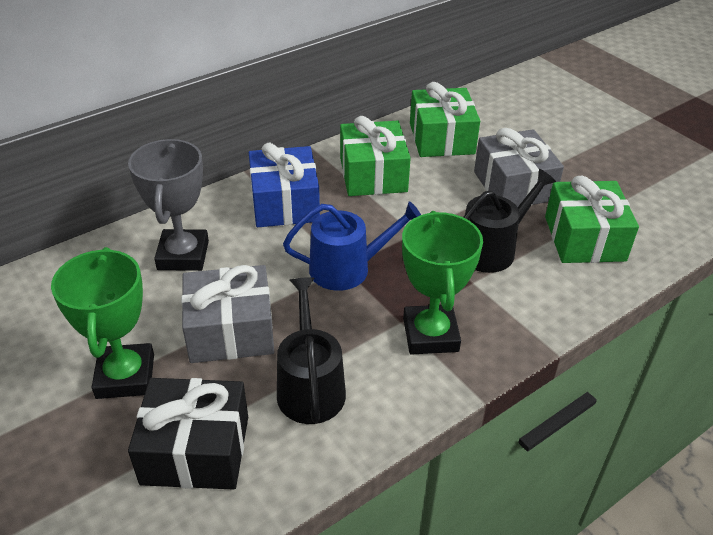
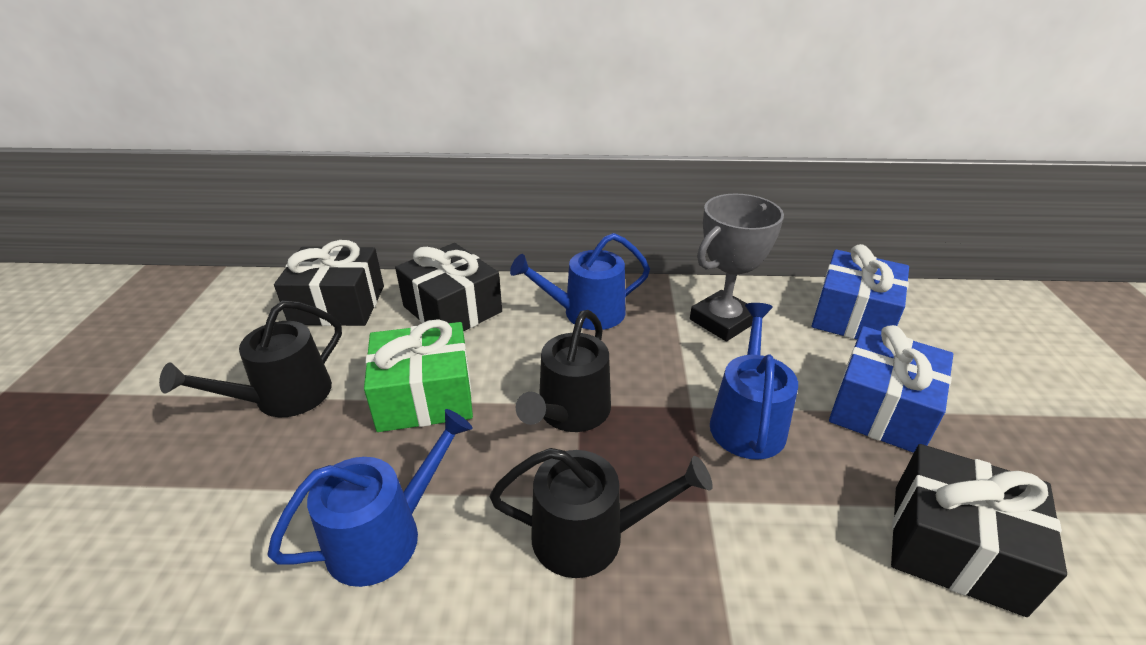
black gift: 1 -> 3
black watering can: 2 -> 3
blue gift: 1 -> 2
blue watering can: 1 -> 3
green gift: 3 -> 1
green trophy: 2 -> 0
grey gift: 2 -> 0

